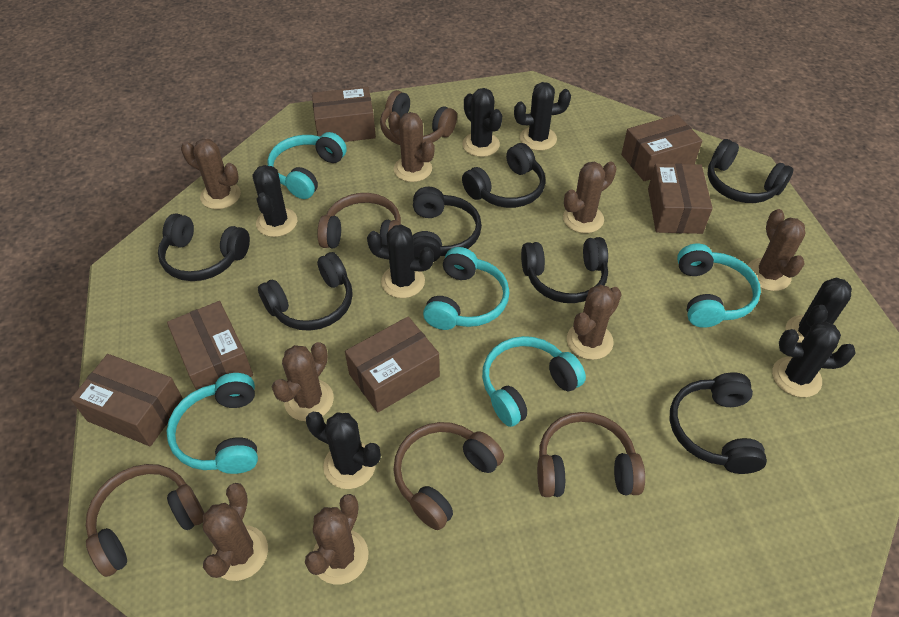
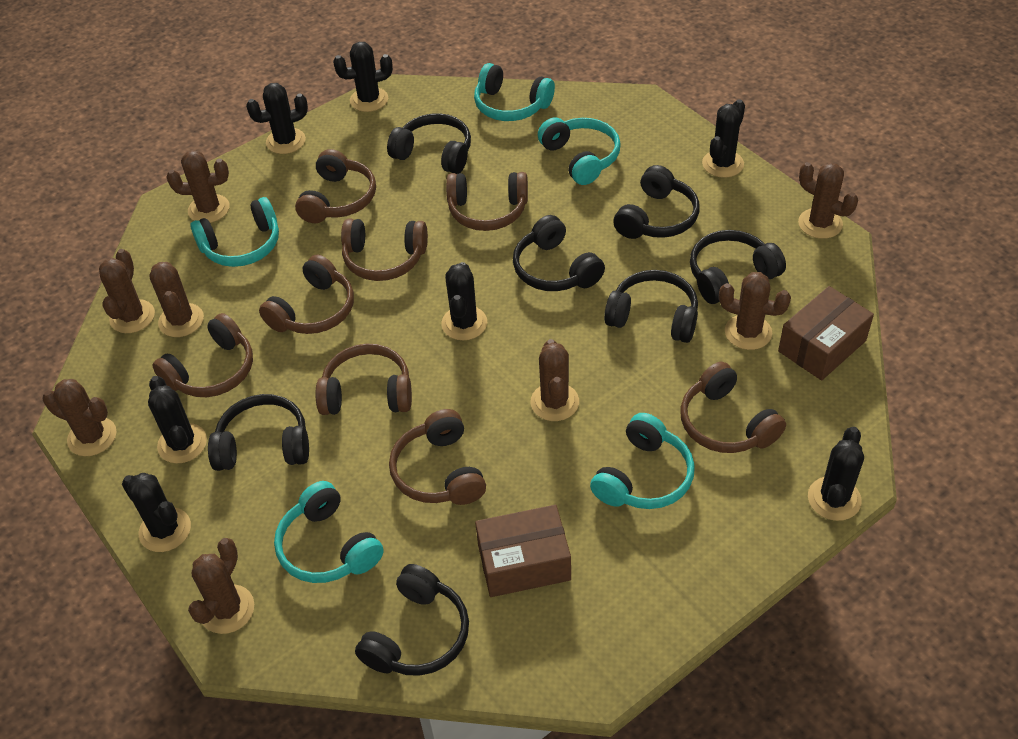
brown box: 6 -> 2
brown headphones: 5 -> 8

